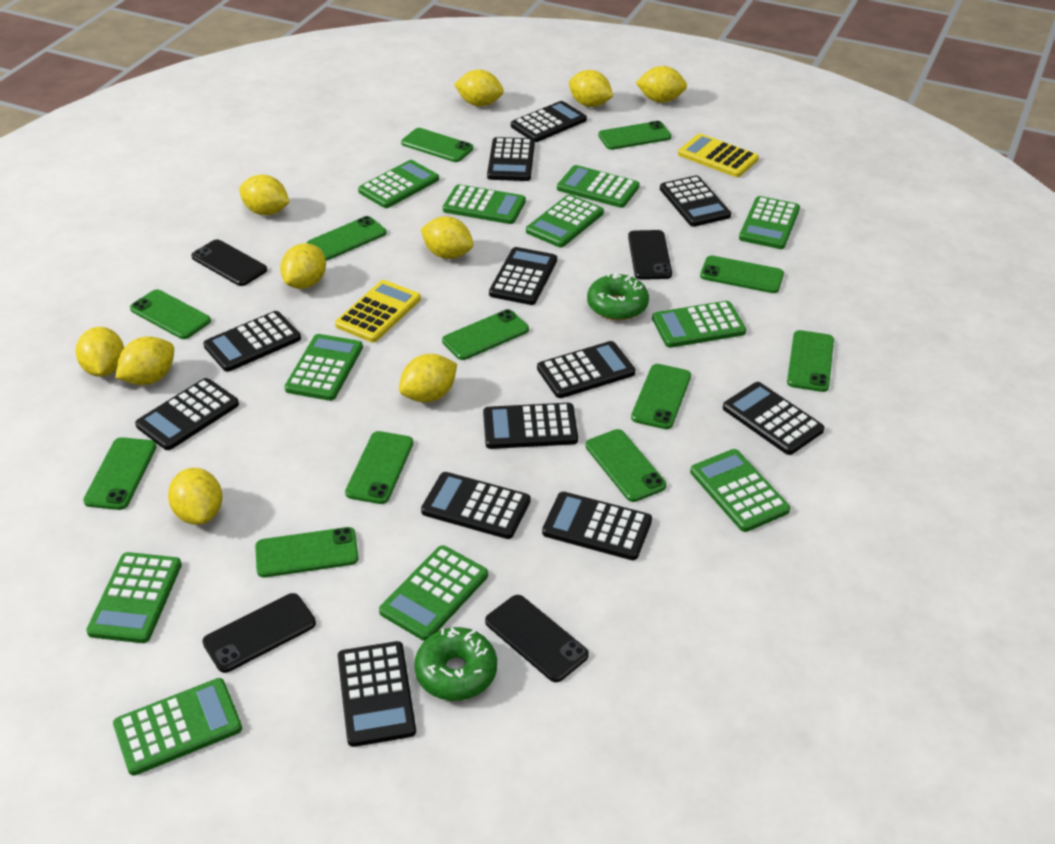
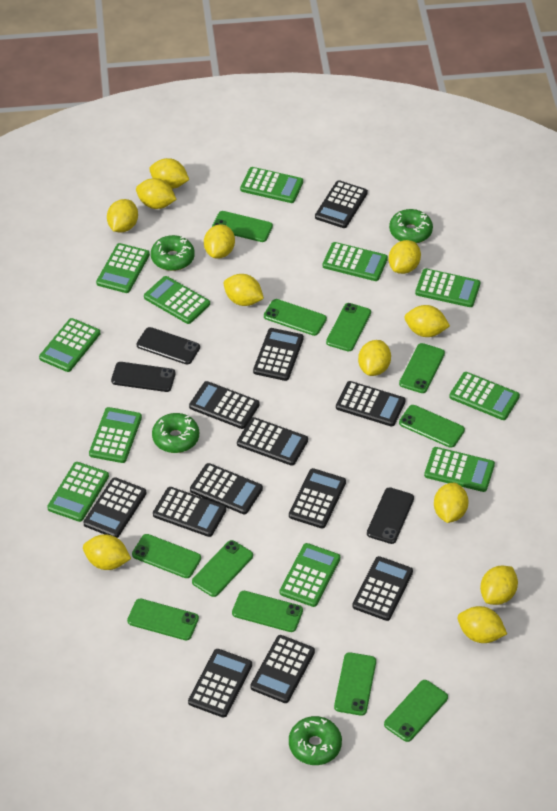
black phone: 4 -> 3
green donut: 2 -> 4
green phone: 12 -> 11
yellow calculator: 2 -> 0
yellow lemon: 10 -> 12

